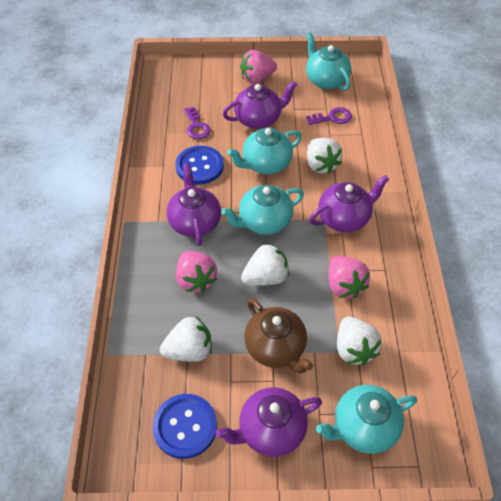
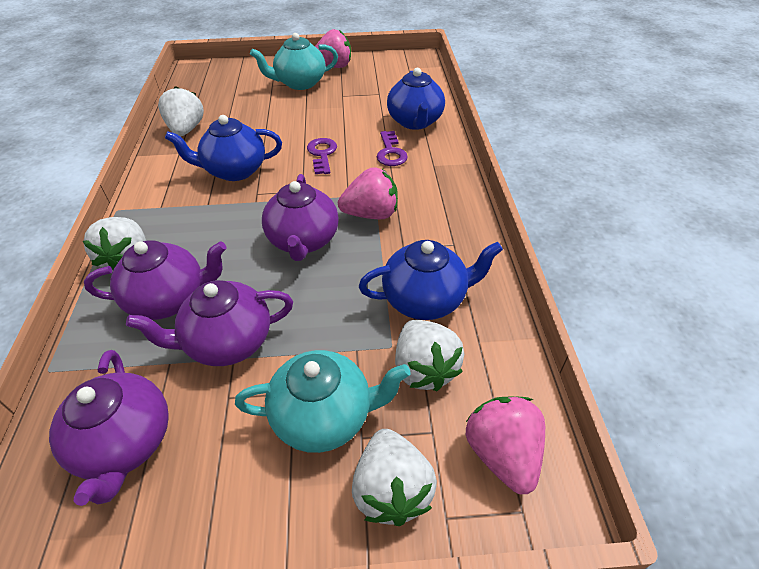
blue button: 2 -> 0
blue teapot: 0 -> 3
brown teapot: 1 -> 0
turquoise teapot: 4 -> 2

